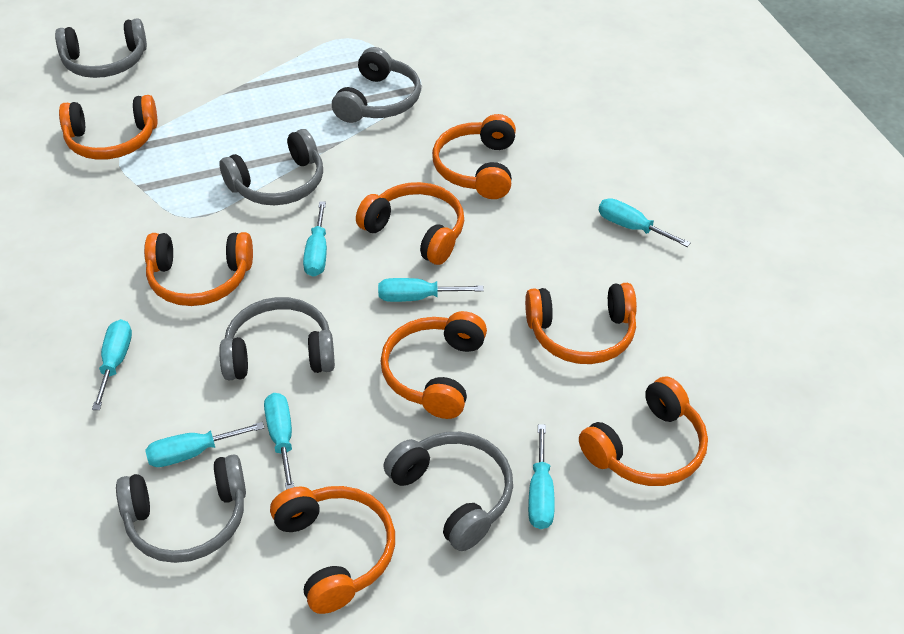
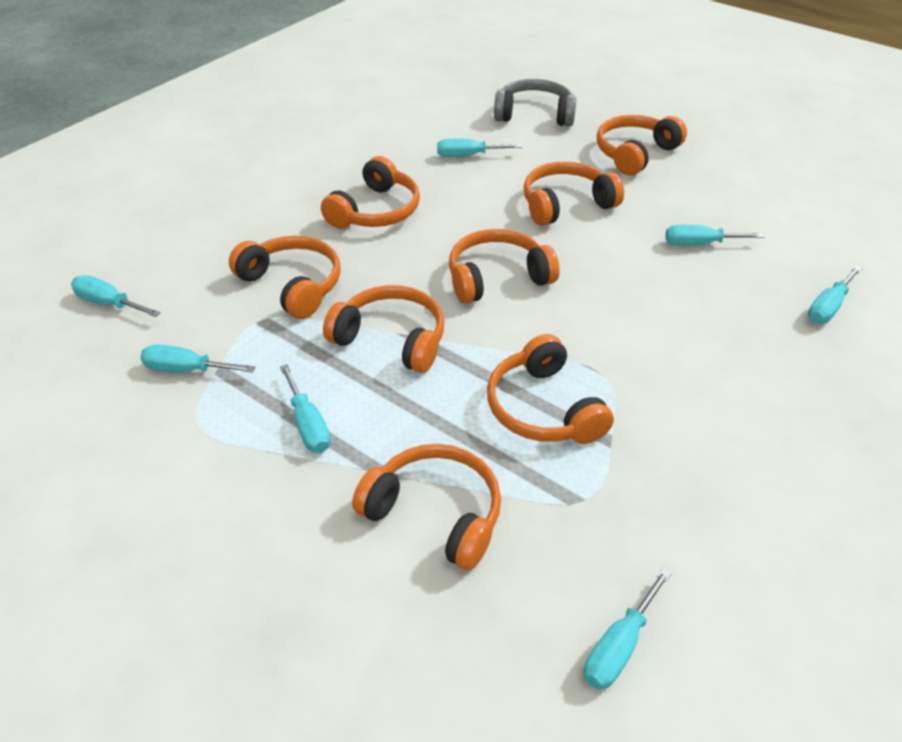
grey headphones: 6 -> 1

